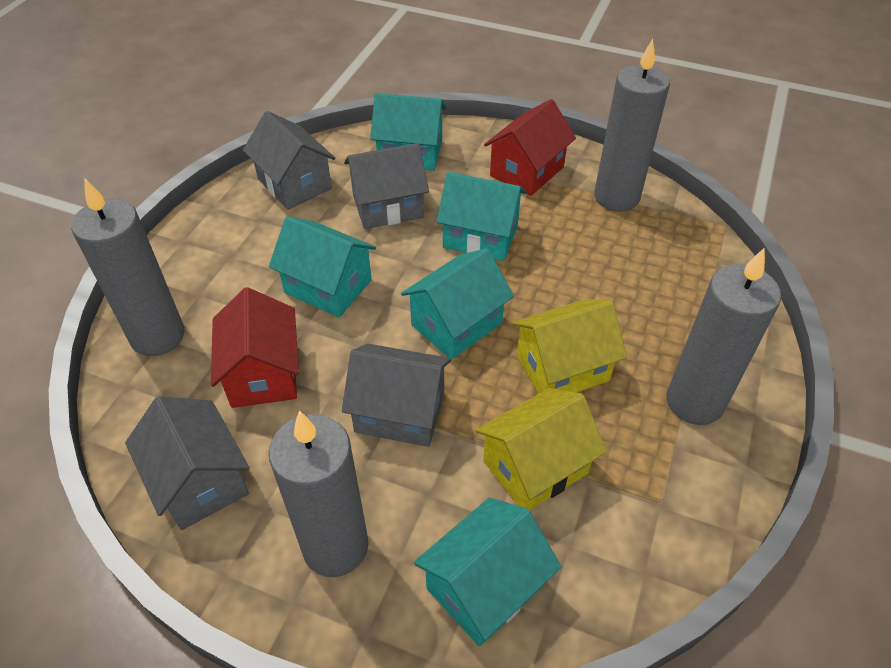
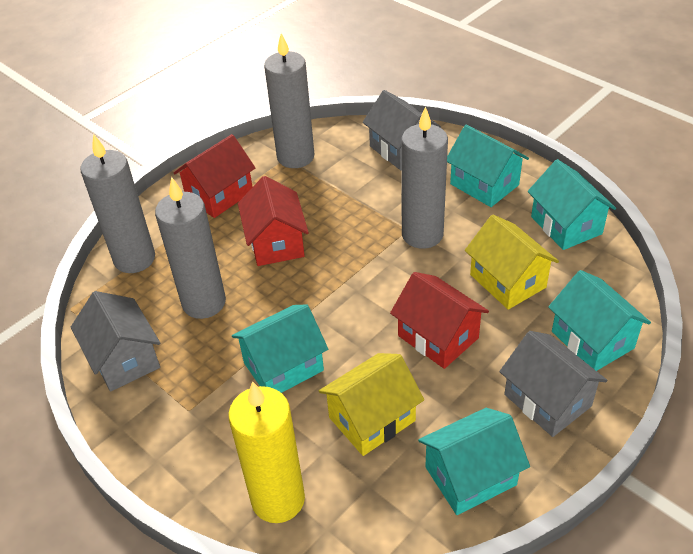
grey house: 4 -> 3
red house: 2 -> 3
yellow candle: 0 -> 1

